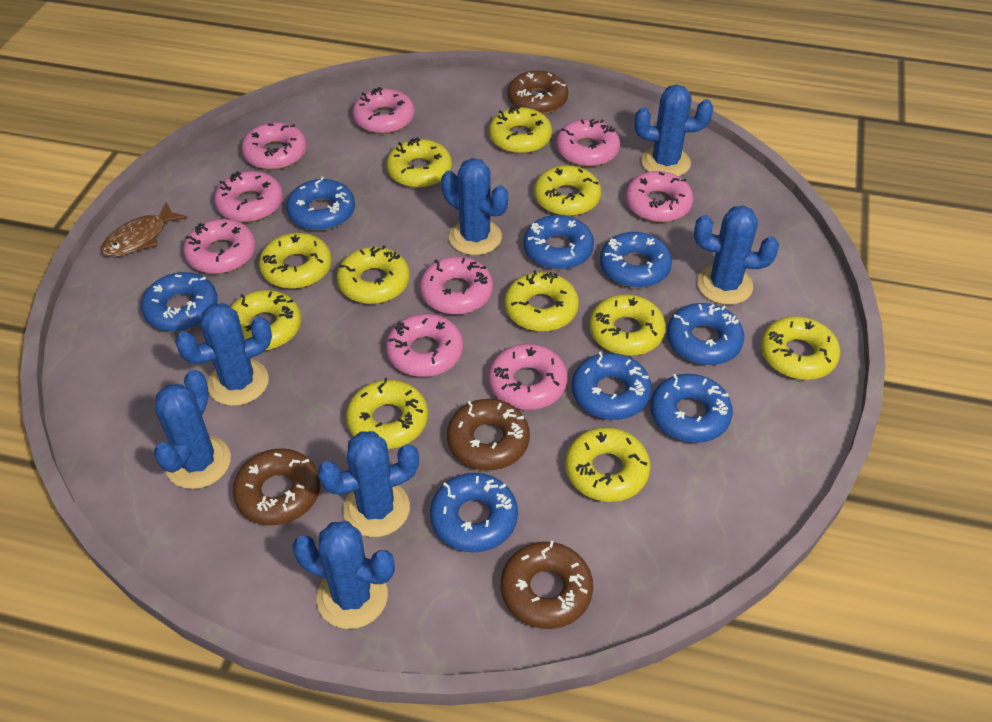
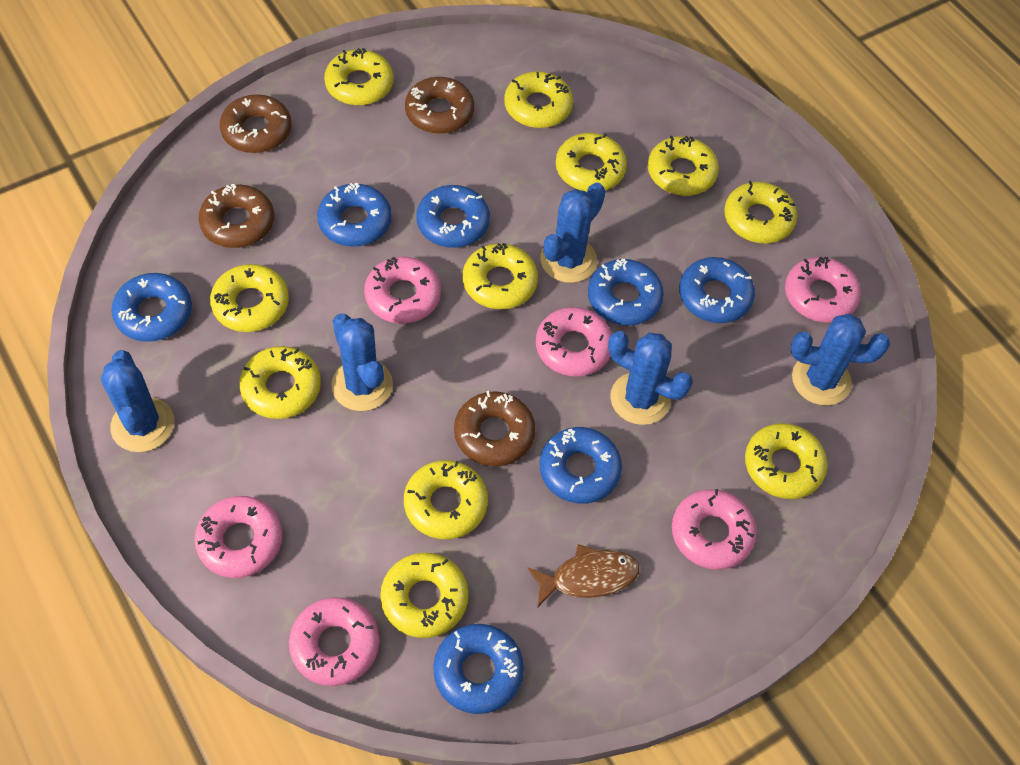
blue cactus: 7 -> 5
blue donut: 8 -> 7
pink donut: 9 -> 6

